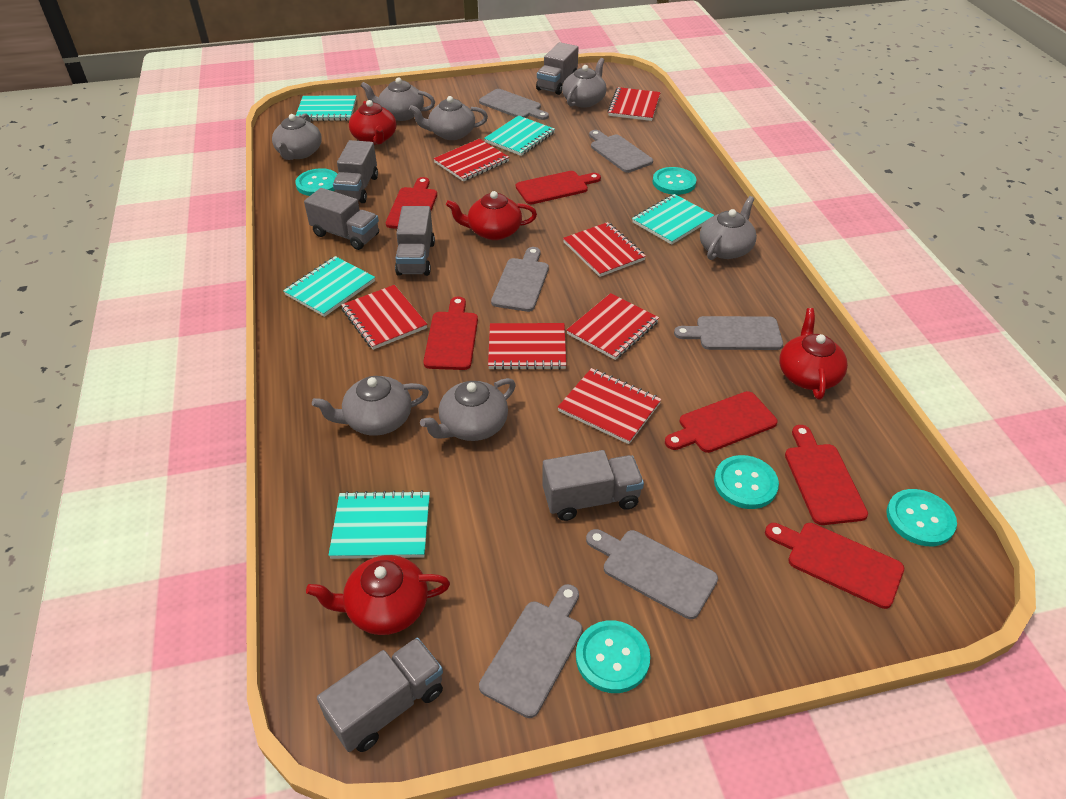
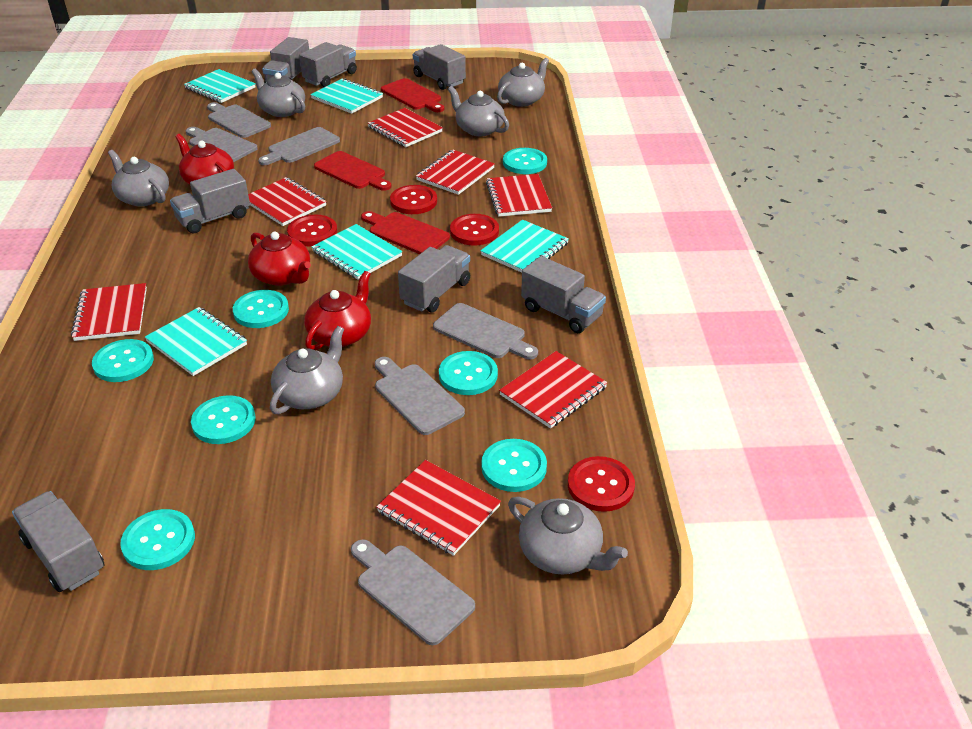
grey teapot: 7 -> 6
grey truck: 6 -> 7
red button: 0 -> 4
red cutting board: 6 -> 3
red teapot: 4 -> 3
turquoise button: 5 -> 7

